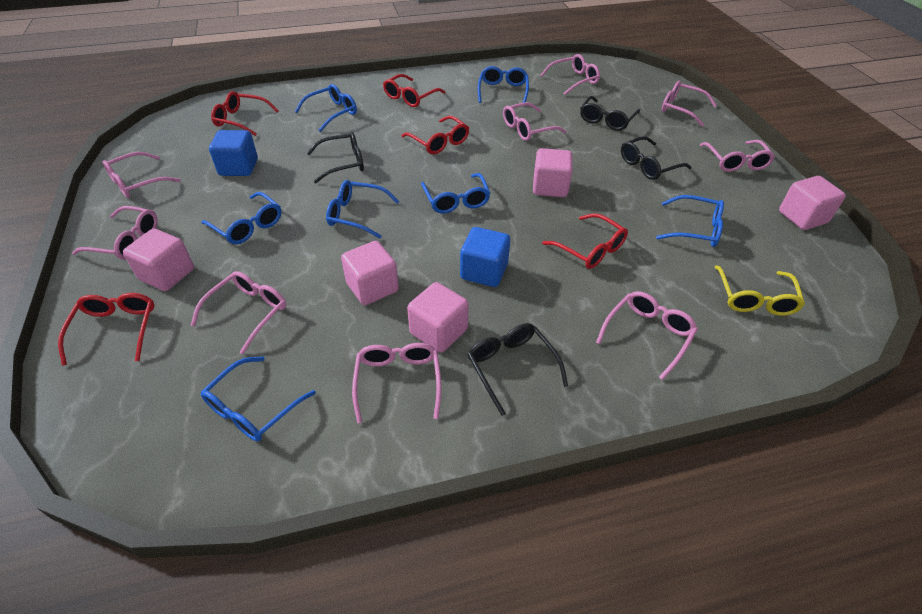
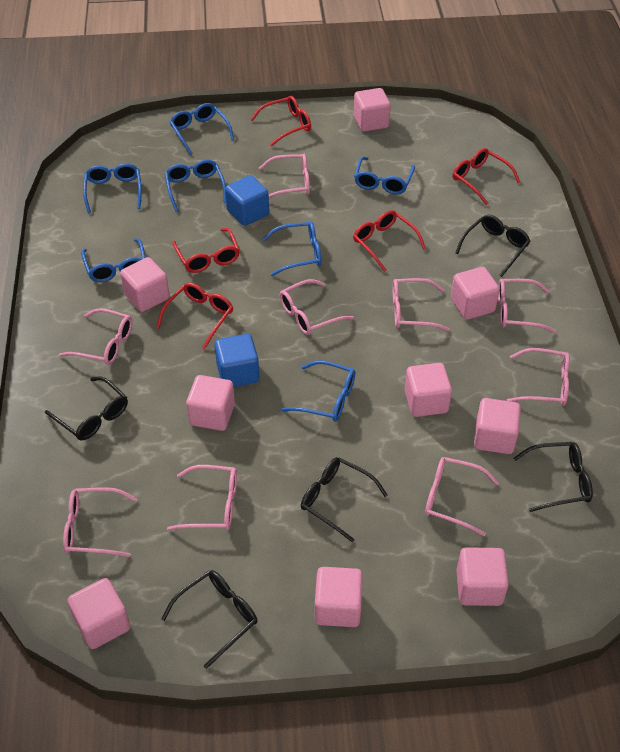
black glasses: 4 -> 5
pink cube: 5 -> 9
yellow glasses: 1 -> 0

